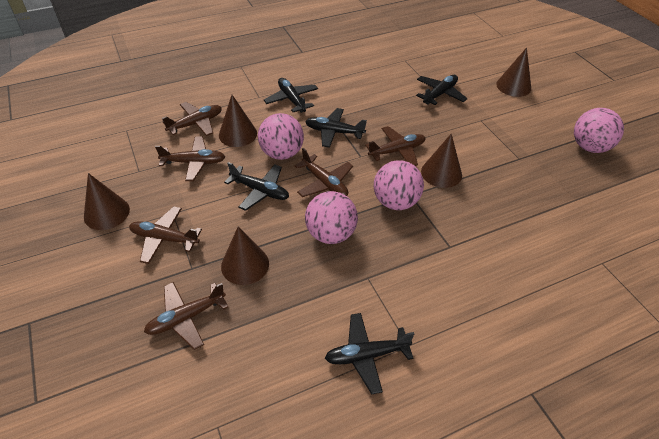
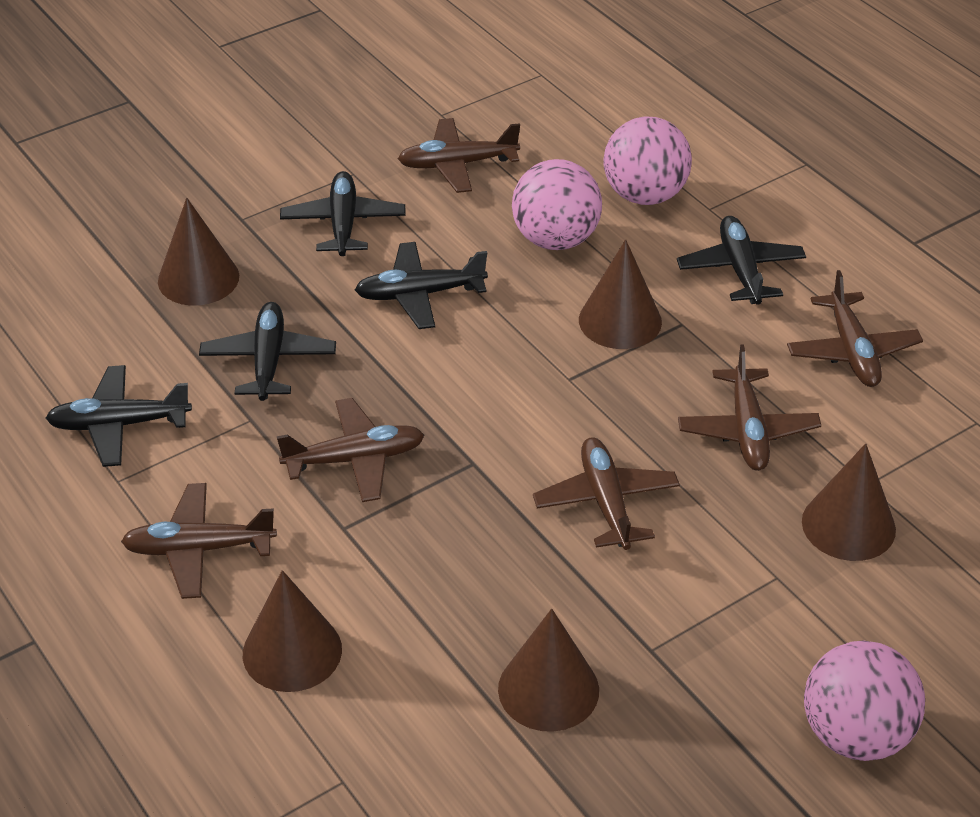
pink ball: 4 -> 3

